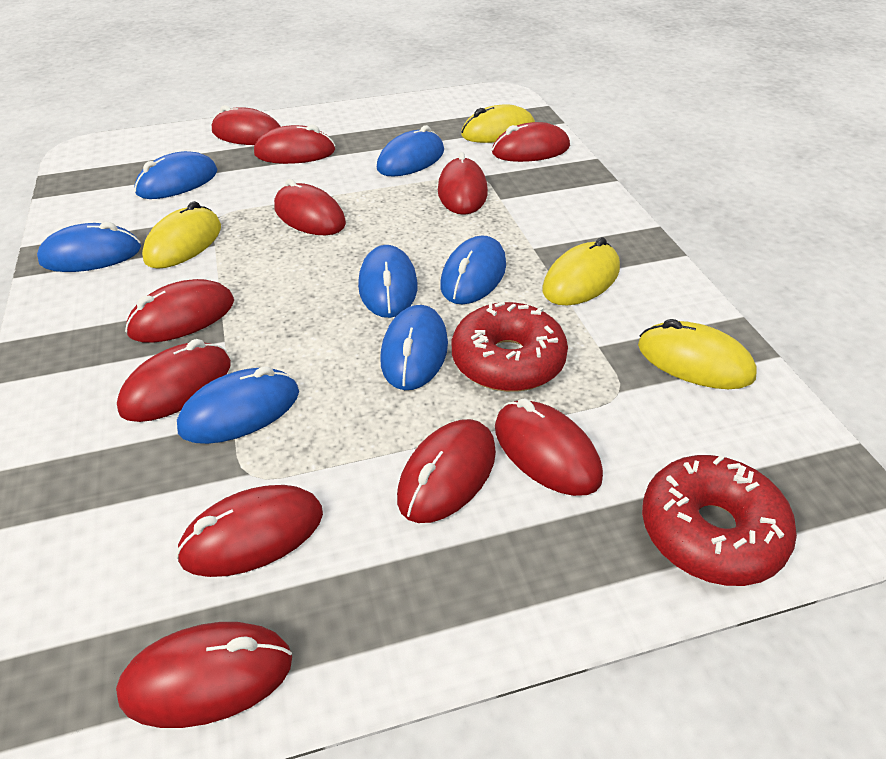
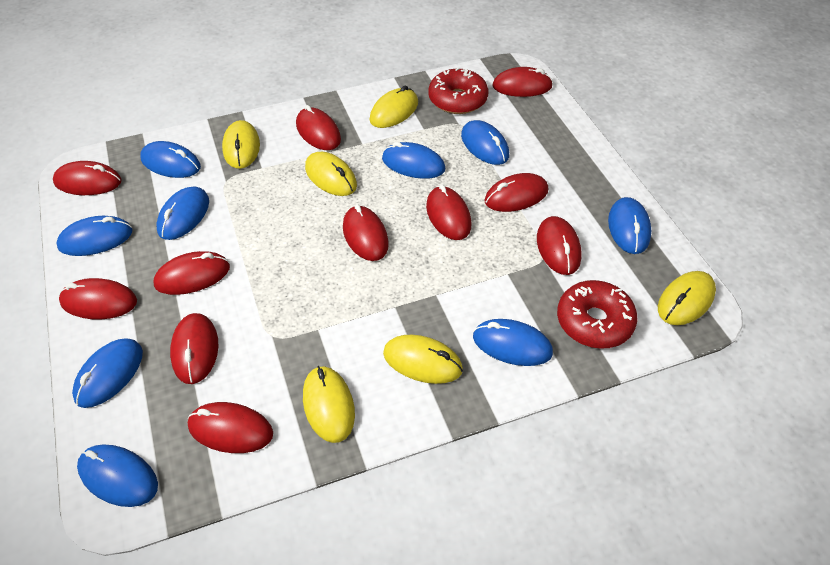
blue mouse: 7 -> 9
yellow mouse: 4 -> 6

